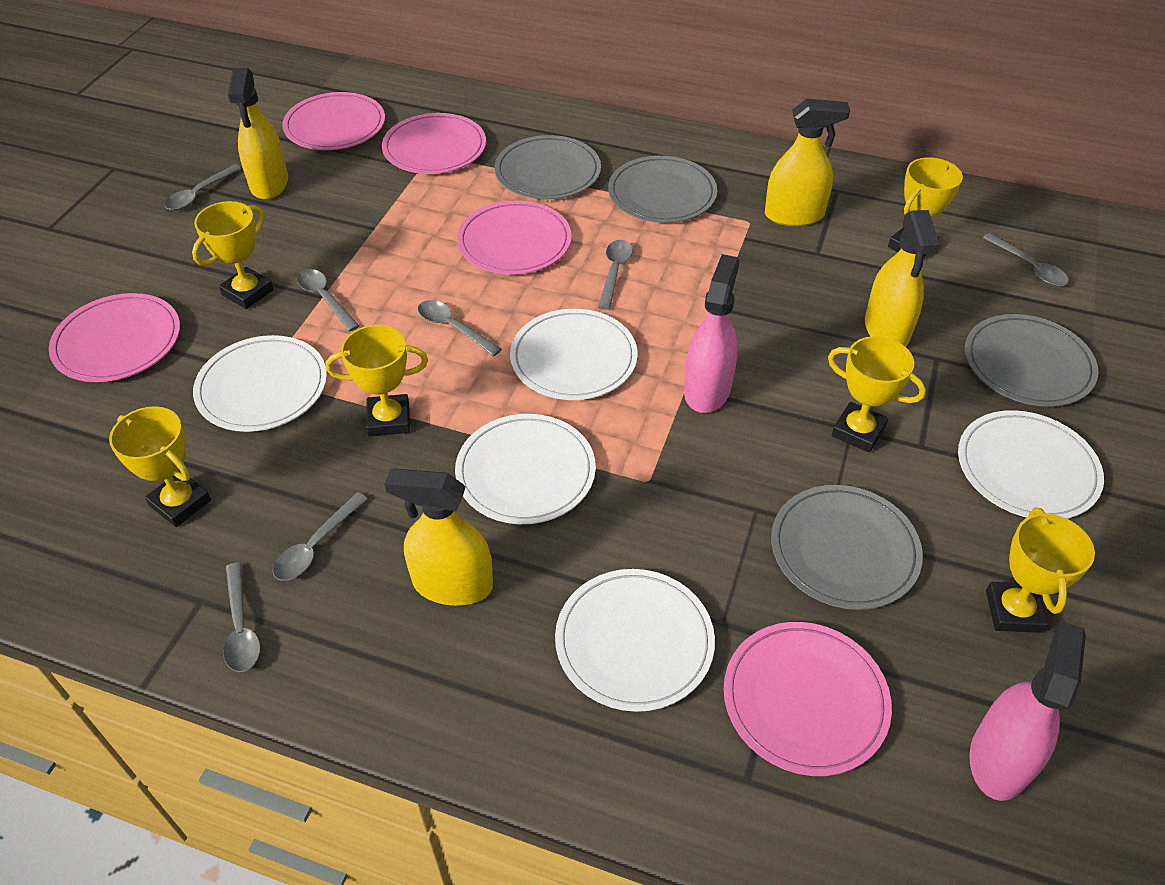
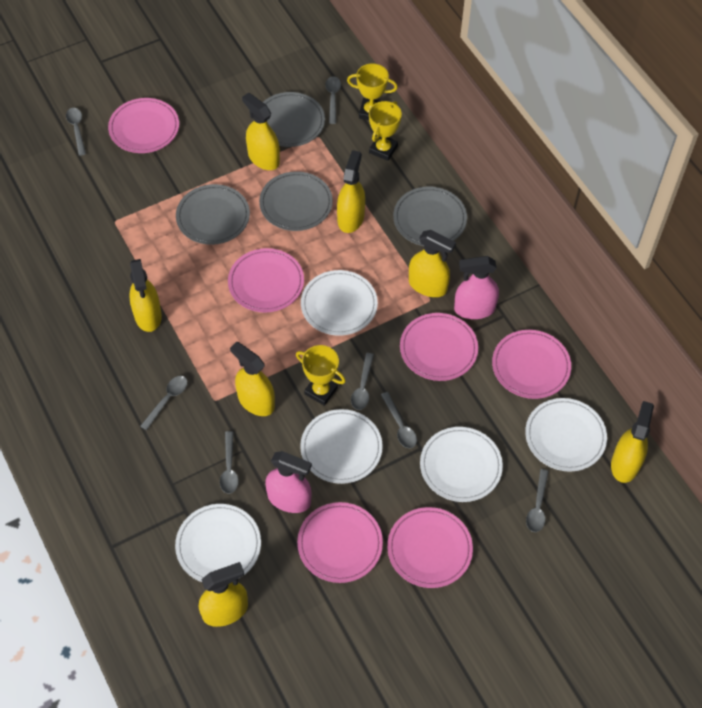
pink plate: 5 -> 6
yellow spray bottle: 4 -> 7
yellow trophy: 6 -> 3

